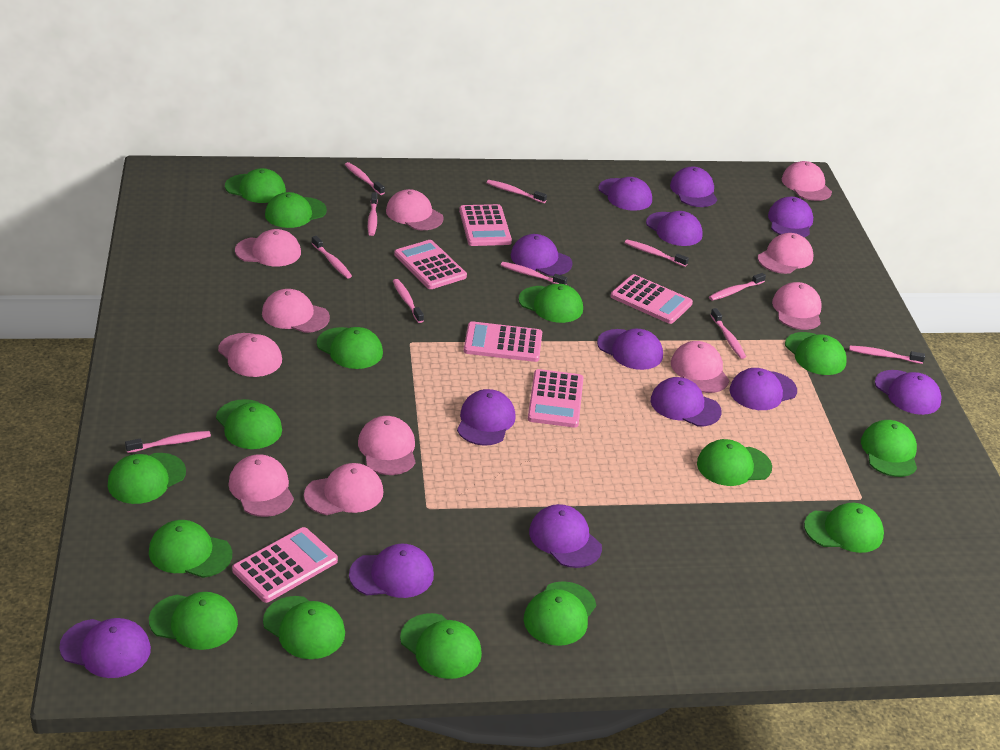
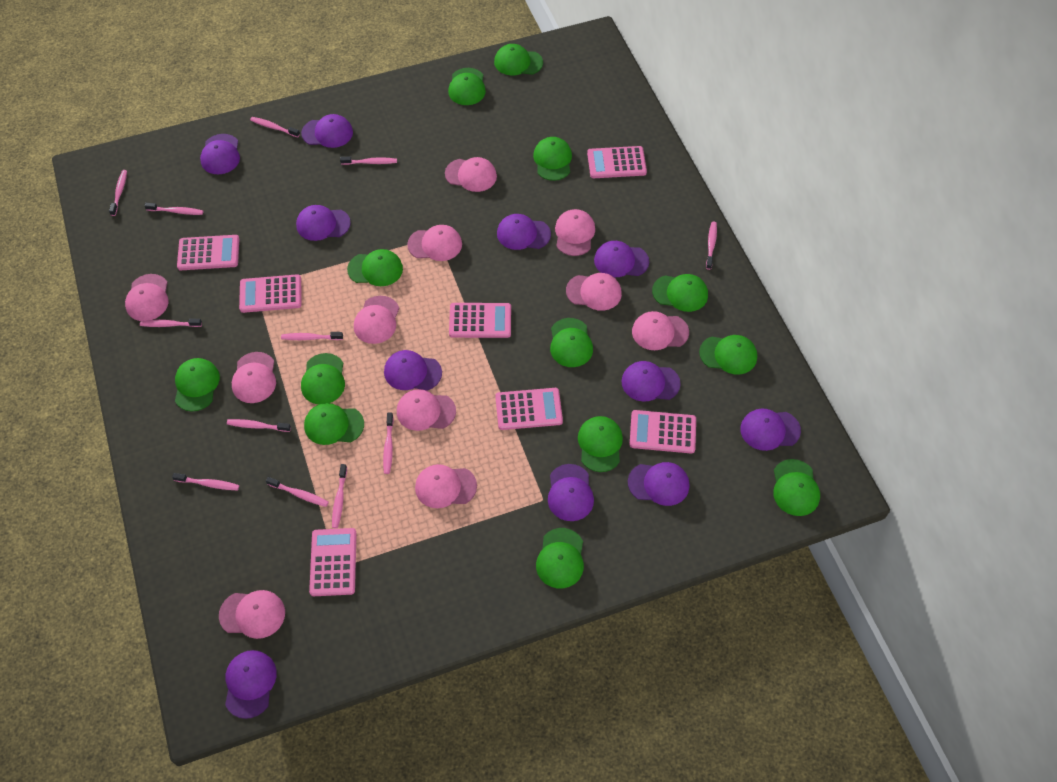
green cap: 15 -> 13
pink calculator: 6 -> 7
pink toothbrush: 11 -> 12
purple cap: 13 -> 11

